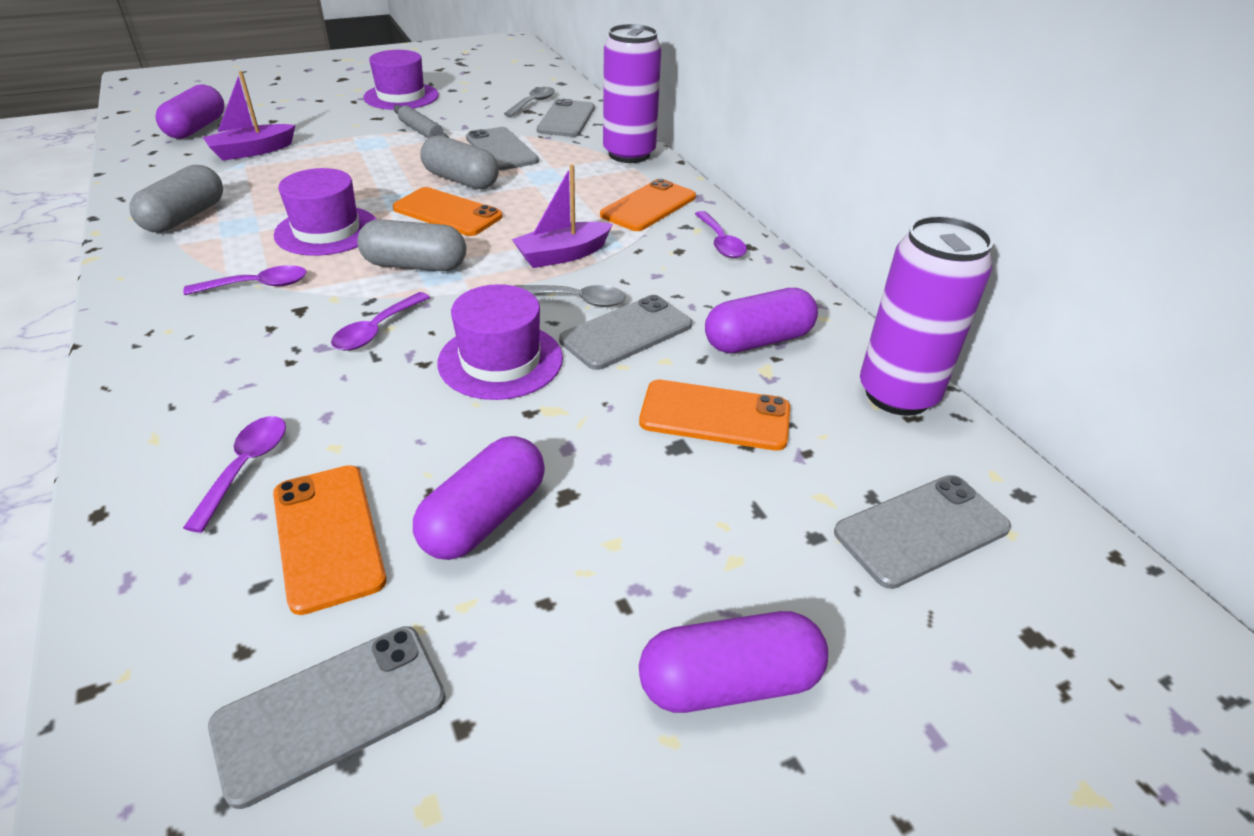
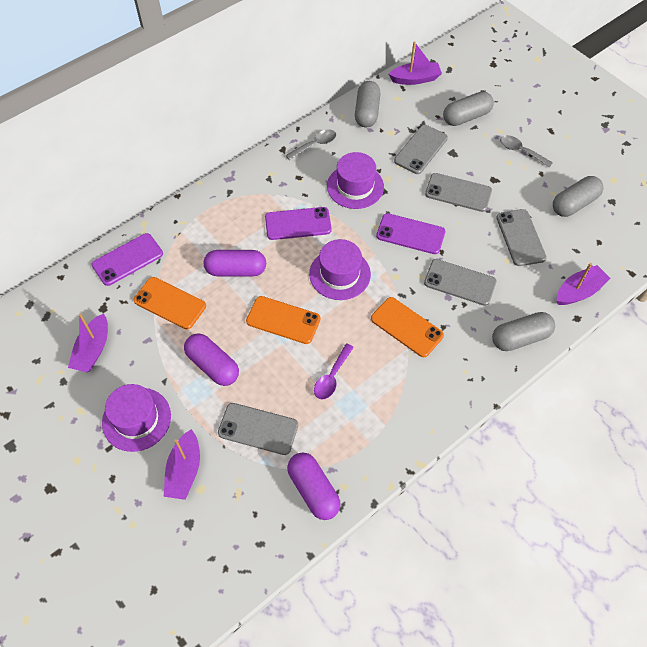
grey capsule: 3 -> 4
grey rolling pin: 1 -> 0
orange phone: 4 -> 3
purple boat: 2 -> 4
purple can: 2 -> 0
purple capsule: 4 -> 3
purple phone: 0 -> 3
purple spoon: 4 -> 1

